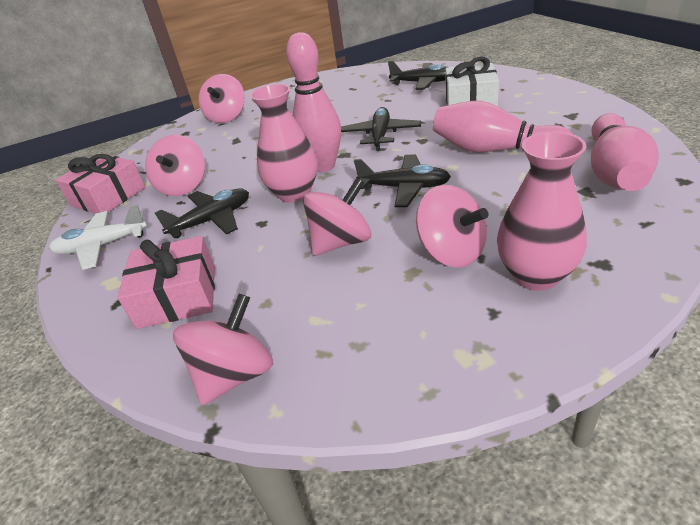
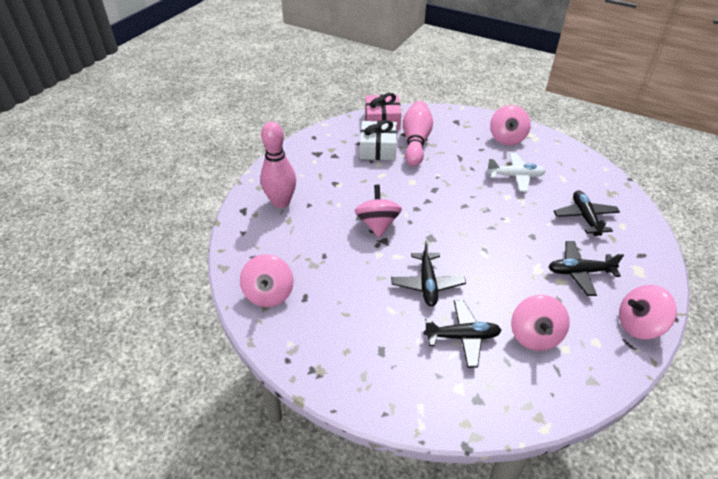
pink bowling pin: 3 -> 2
pink gift: 2 -> 1
pink vase: 2 -> 0

